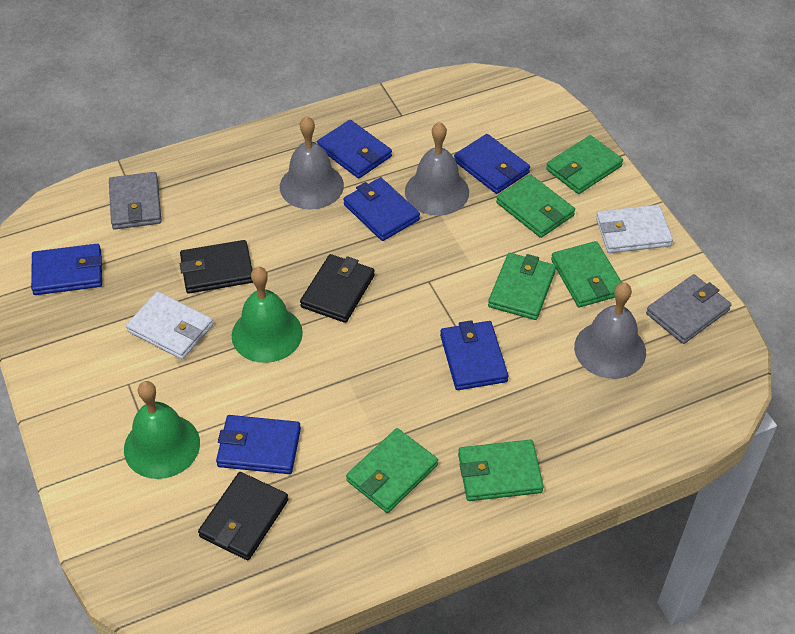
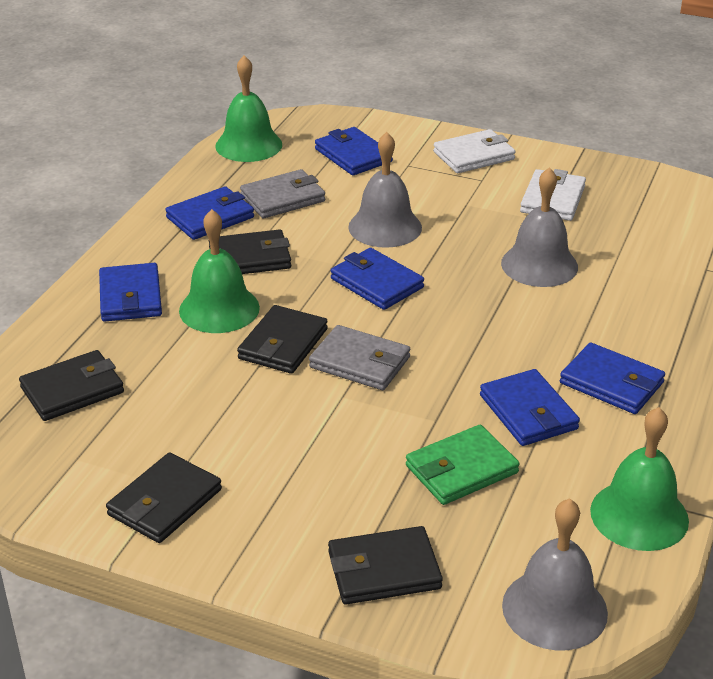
black wallet: 3 -> 5
green bell: 2 -> 3
green wallet: 6 -> 1

